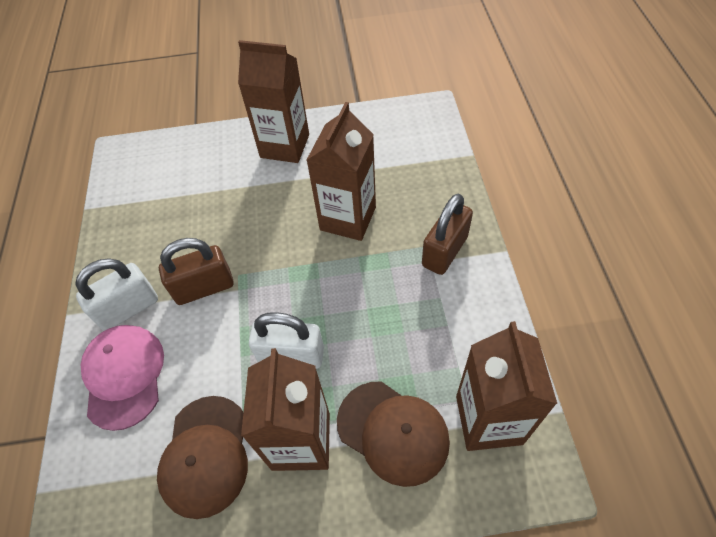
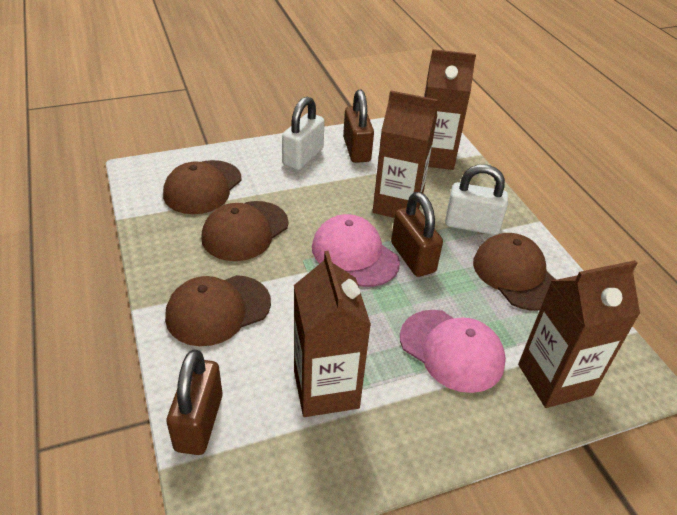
brown cap: 2 -> 4
brown padlock: 2 -> 3
pink cap: 1 -> 2

